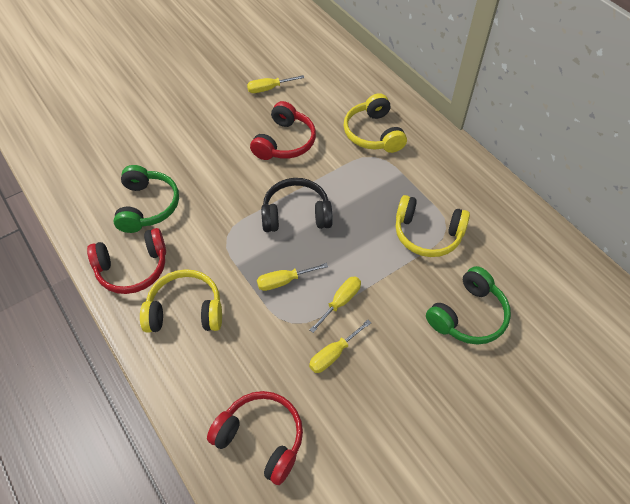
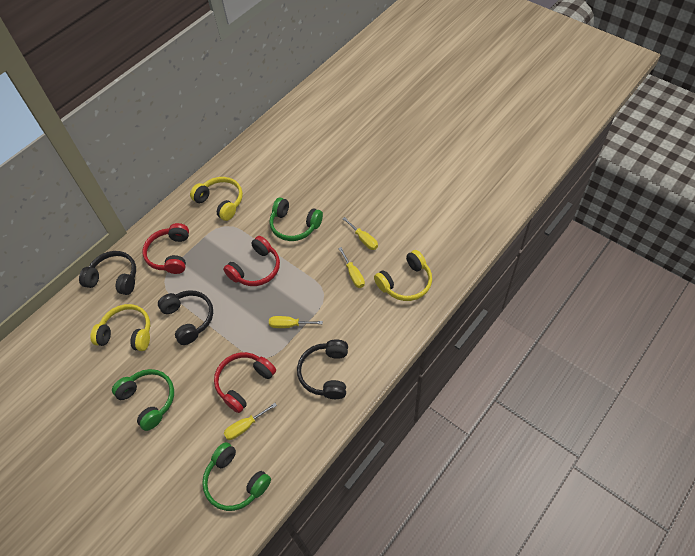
black headphones: 1 -> 3
green headphones: 2 -> 3

